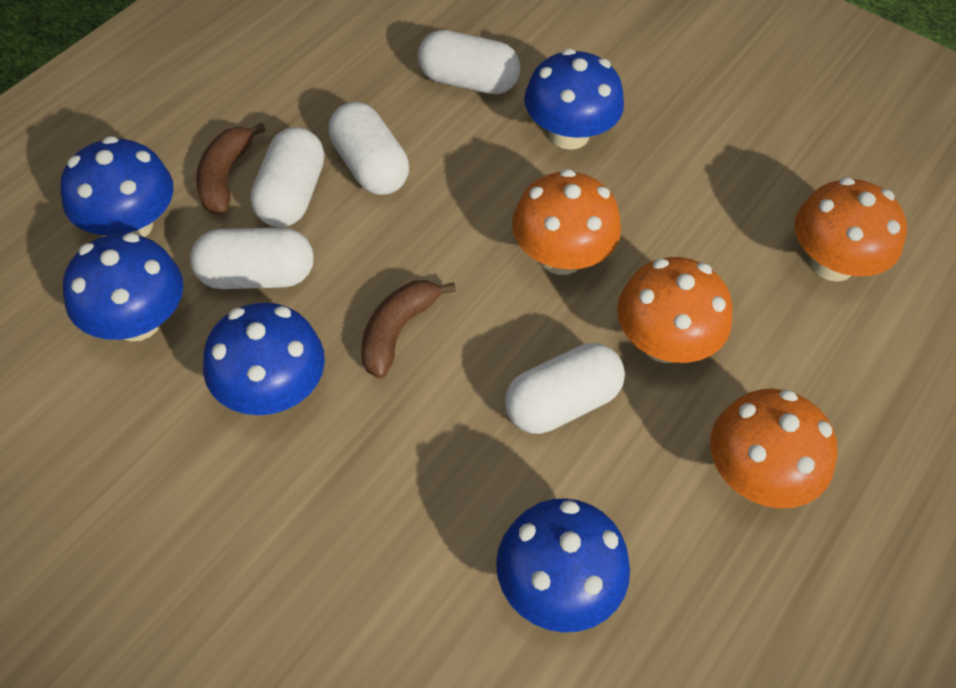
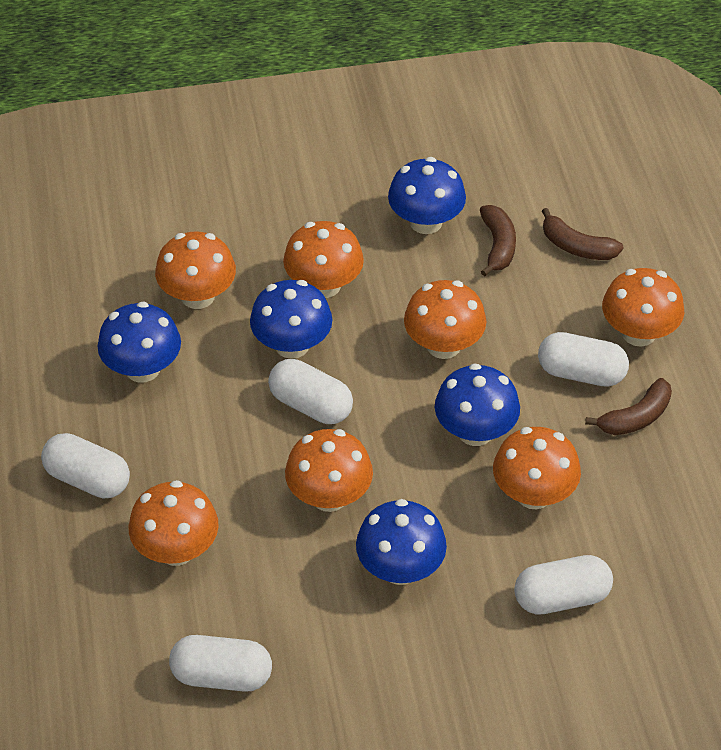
brown banana: 2 -> 3
orange mushroom: 4 -> 7

